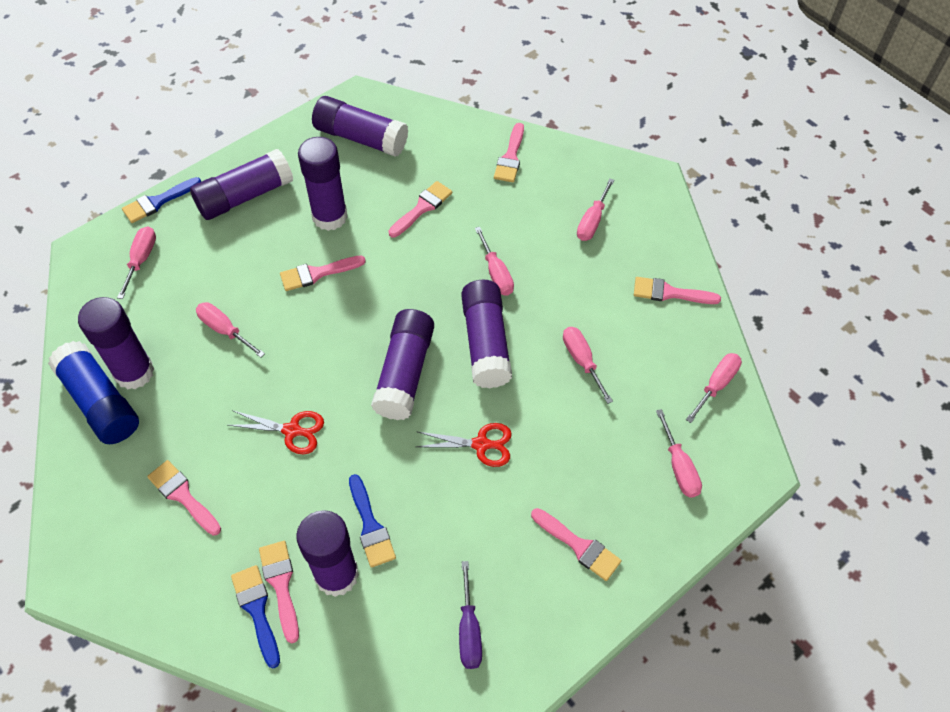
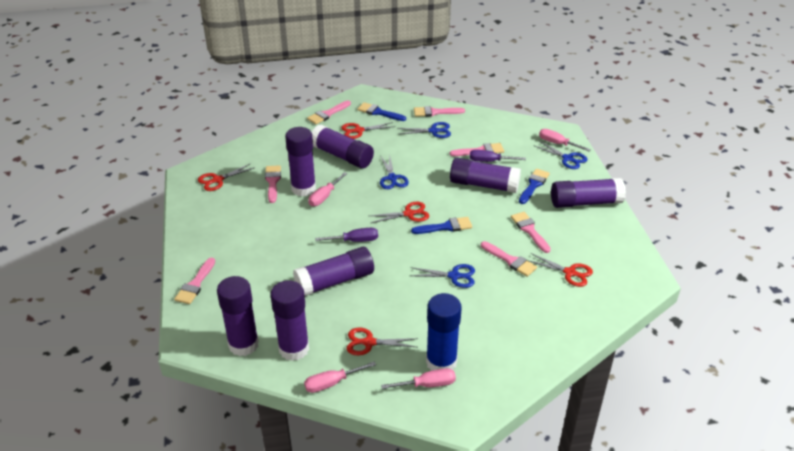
blue scissors: 0 -> 4
pink screwdriver: 7 -> 4
purple screwdriver: 1 -> 2
red scissors: 2 -> 5

